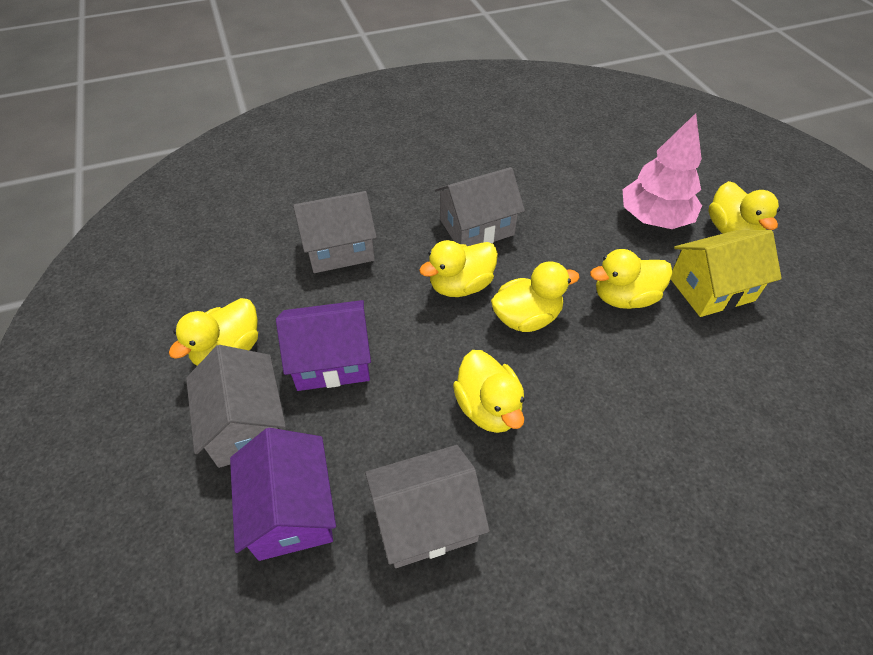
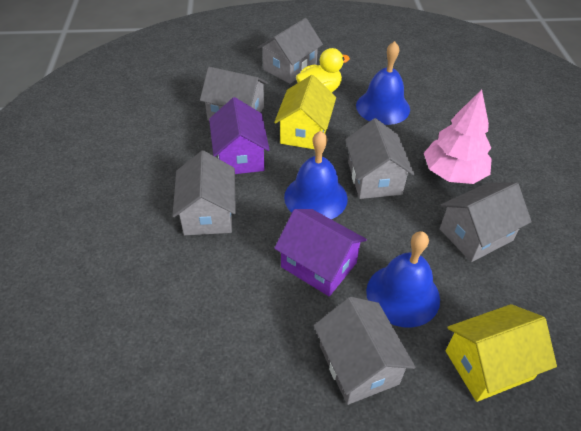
blue bell: 0 -> 3
grey house: 4 -> 6
yellow duck: 6 -> 1
yellow house: 1 -> 2

